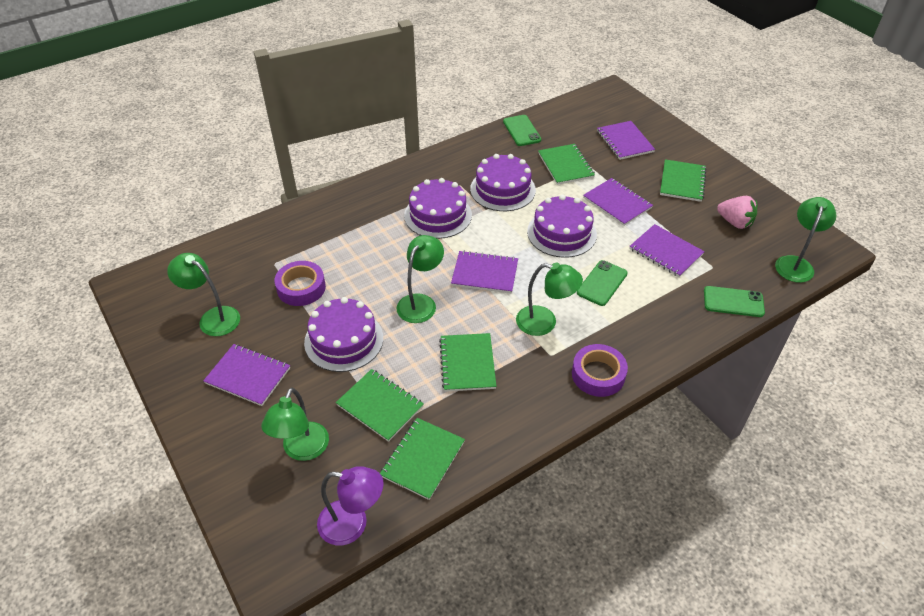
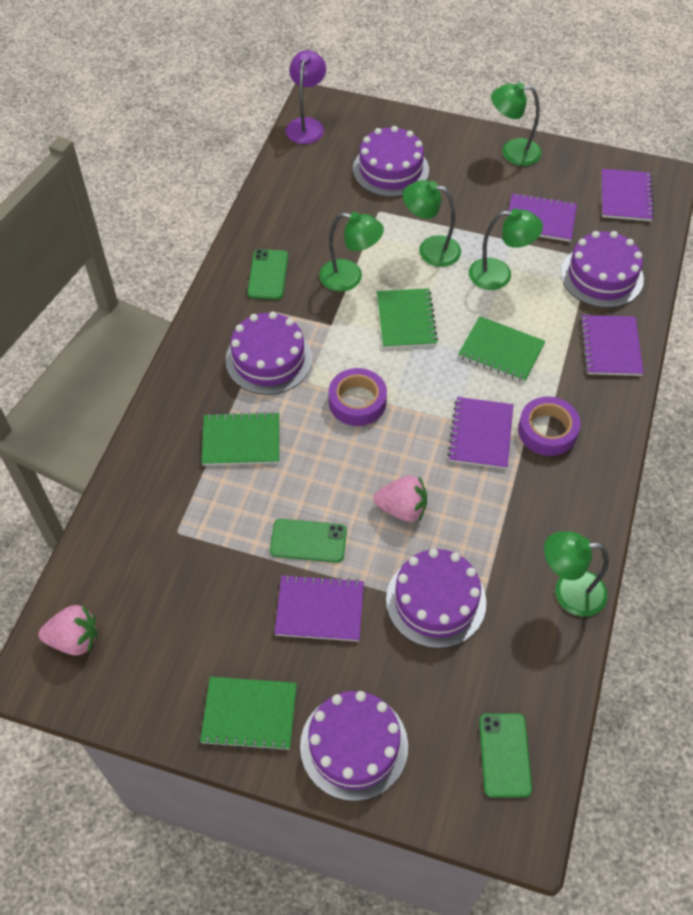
green notebook: 5 -> 4
pink strawberry: 1 -> 2
purple cake: 4 -> 5

